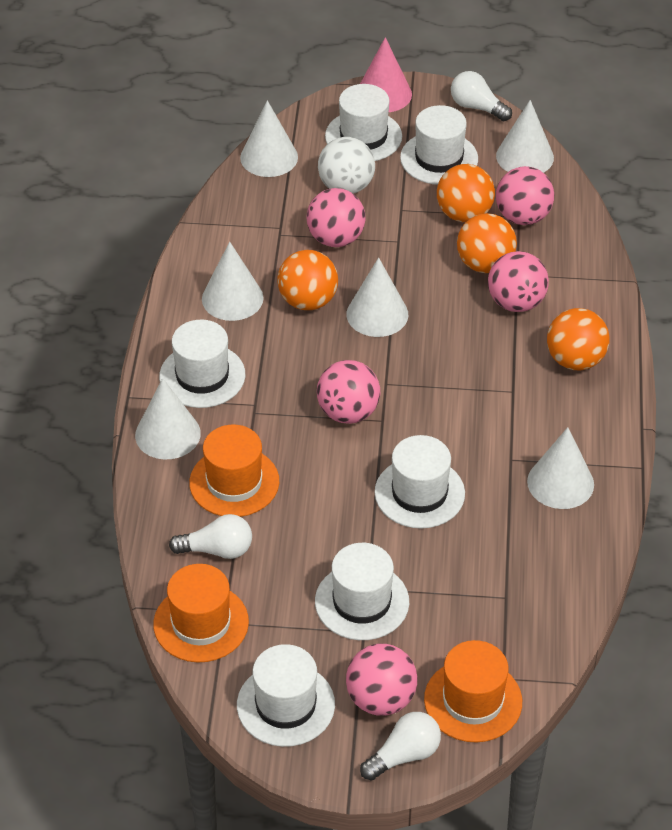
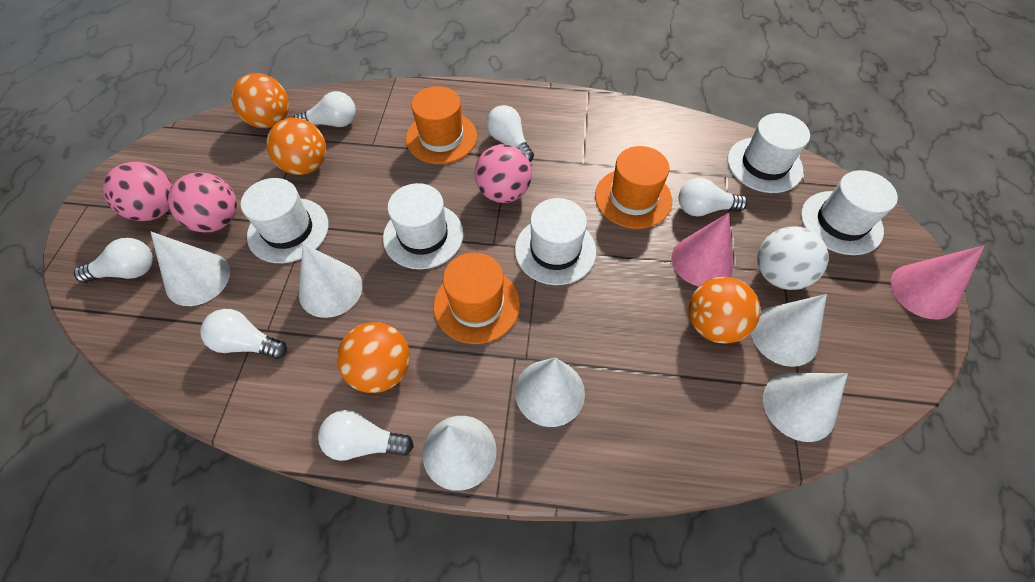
pink ball: 5 -> 3
pink cone: 1 -> 2
white hat: 6 -> 5
white light bulb: 3 -> 6

